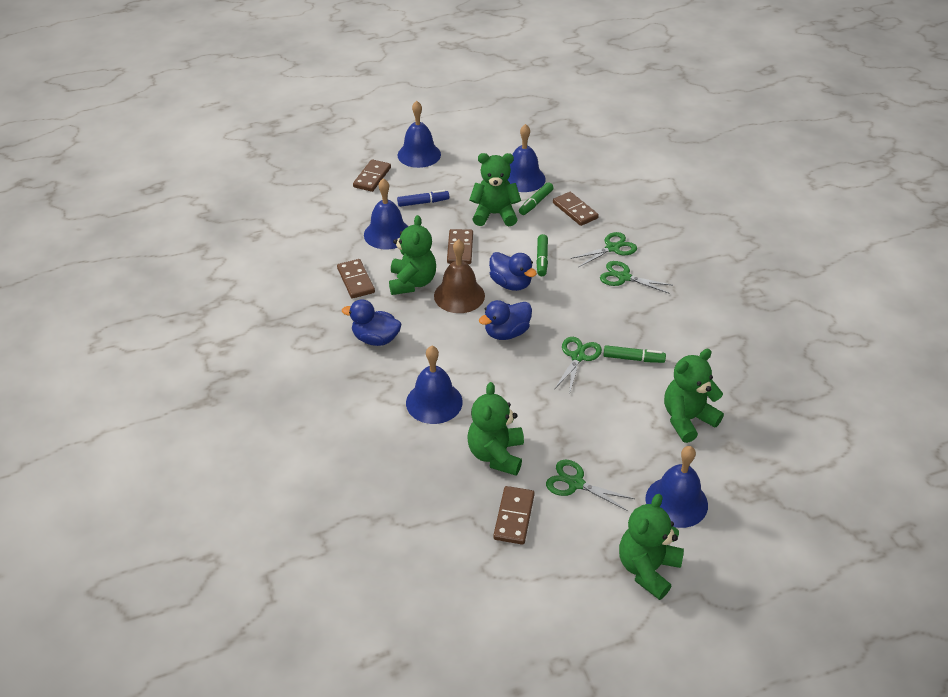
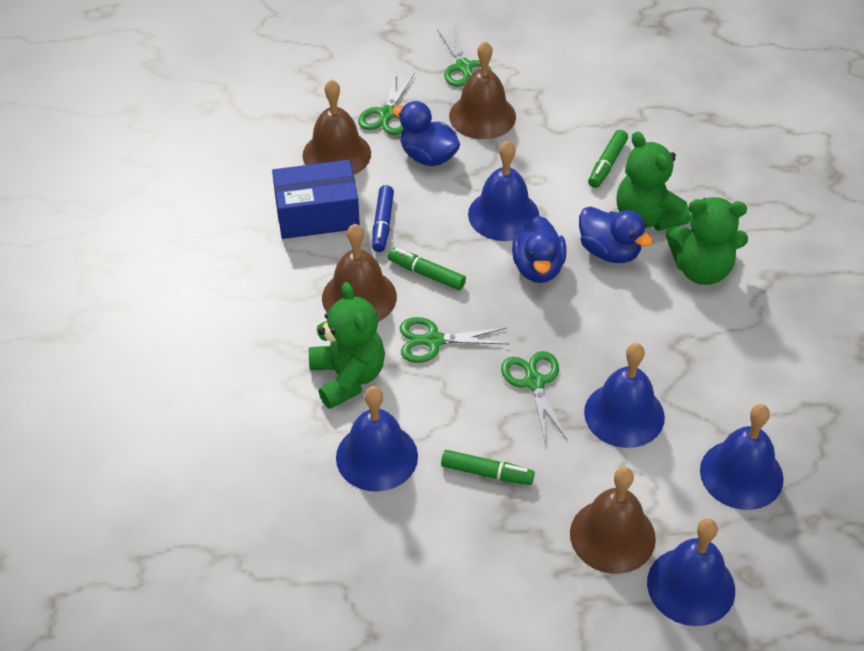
blue box: 0 -> 1
brown bell: 1 -> 4
brown domino: 5 -> 0
green teddy bear: 5 -> 3

